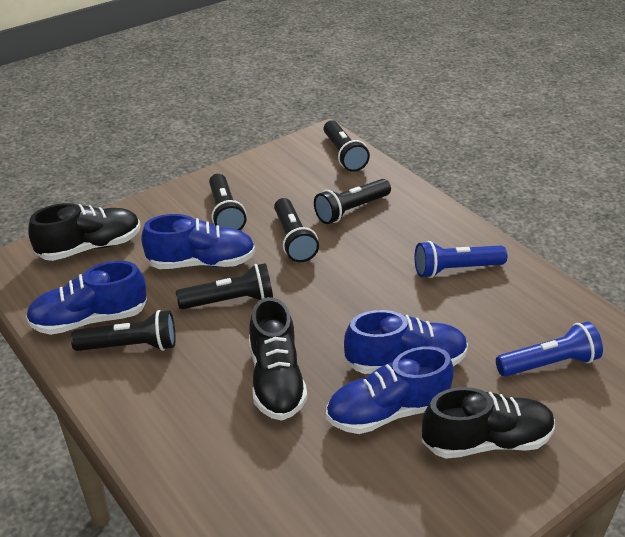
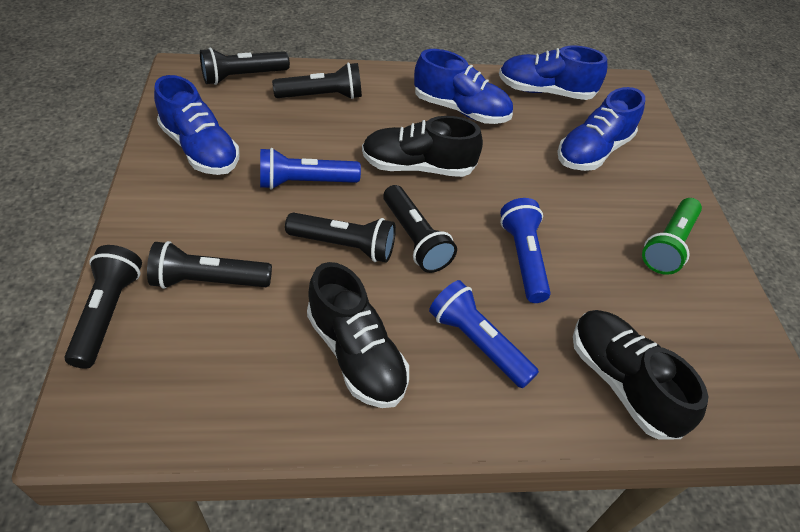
blue flashlight: 2 -> 3
green flashlight: 0 -> 1

